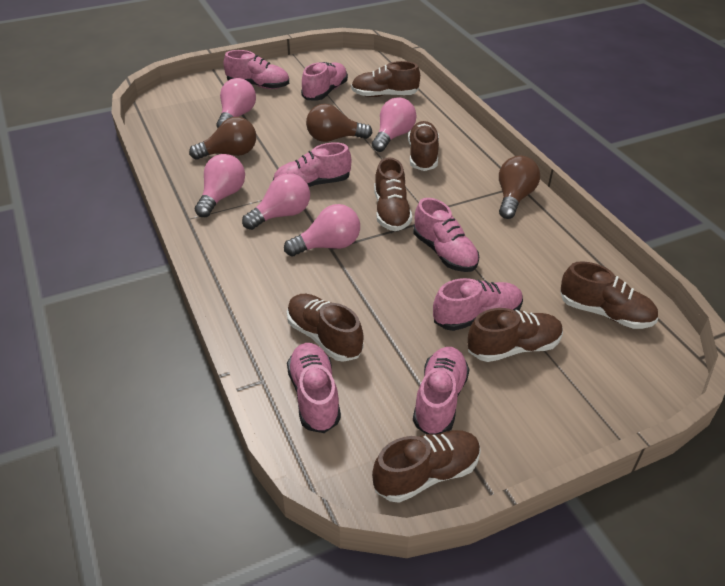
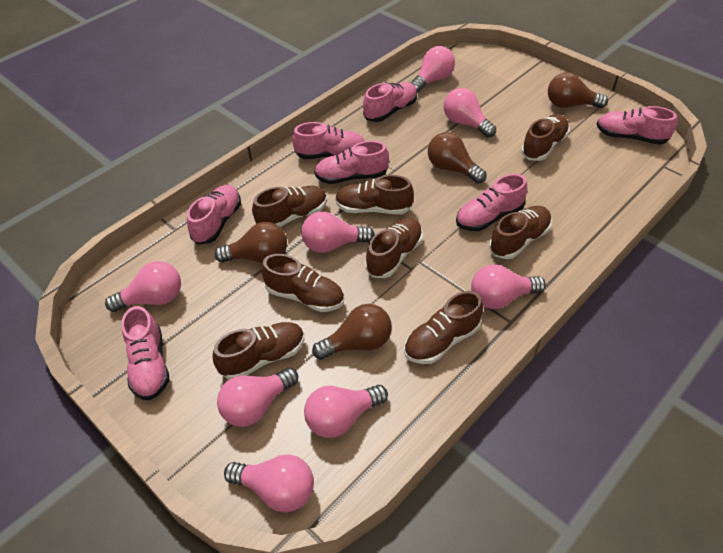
brown light bulb: 3 -> 4
brown shoe: 7 -> 8
pink light bulb: 5 -> 8

